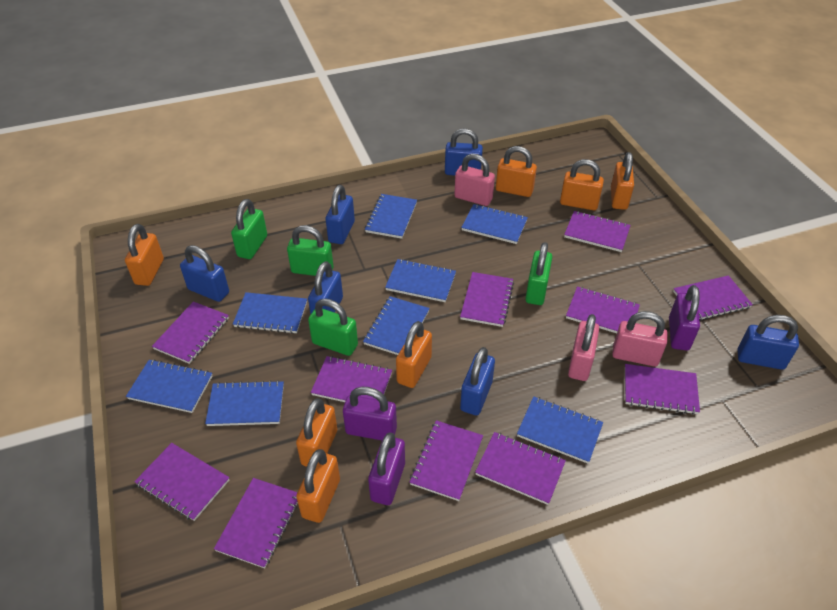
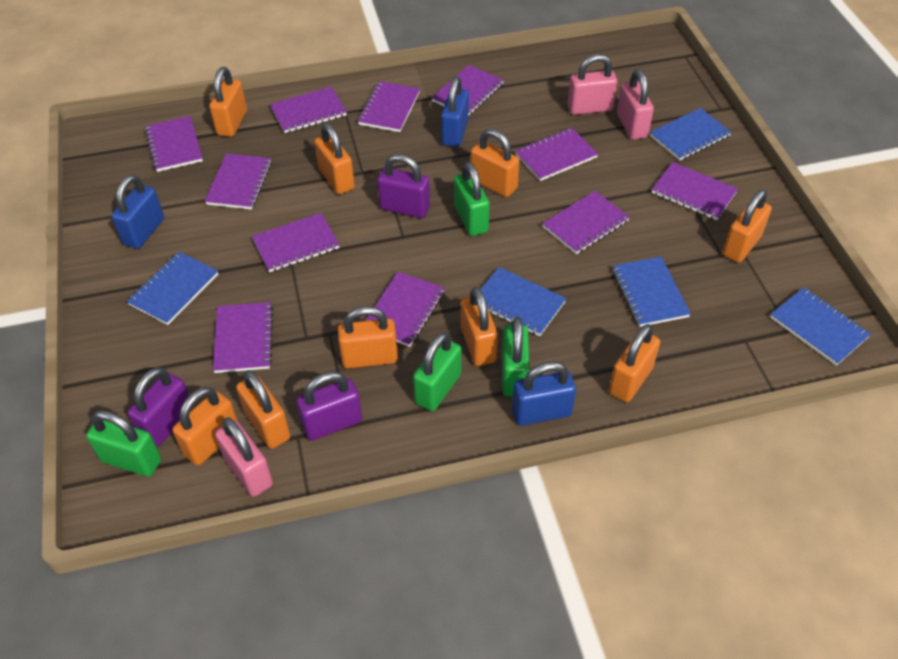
blue notebook: 8 -> 5
blue padlock: 6 -> 3
orange padlock: 7 -> 9

